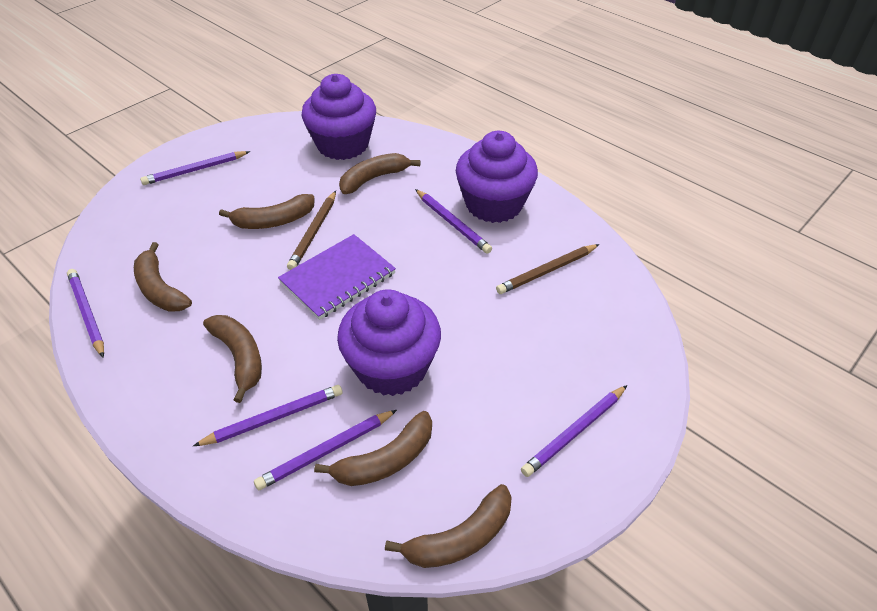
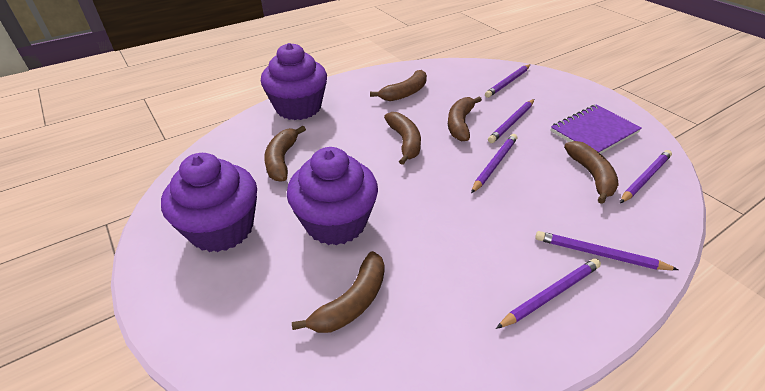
brown pencil: 2 -> 0

